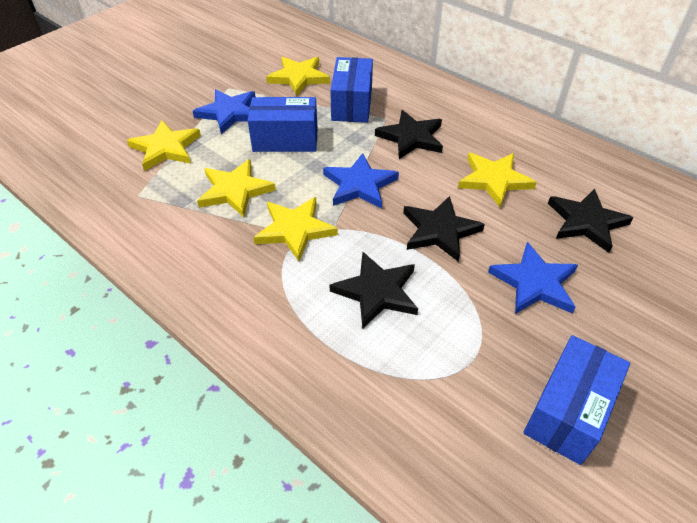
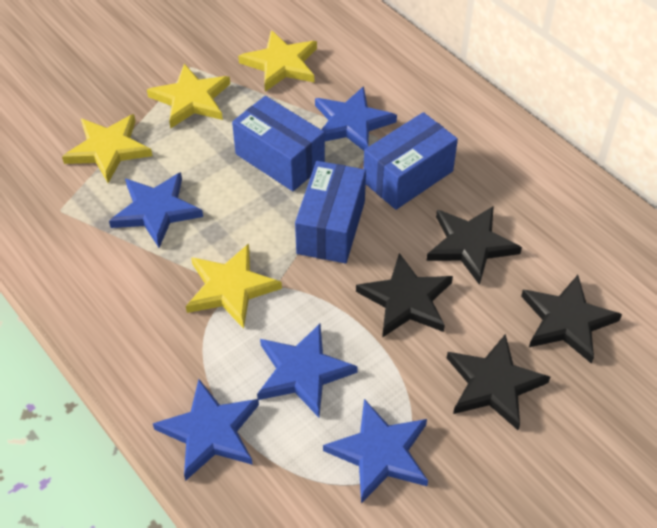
blue star: 3 -> 5
yellow star: 5 -> 4

